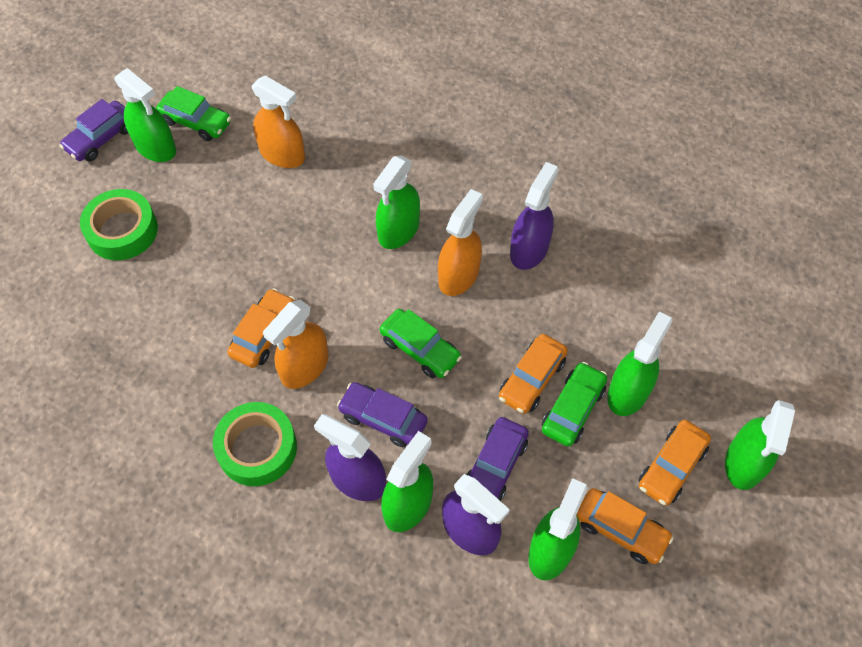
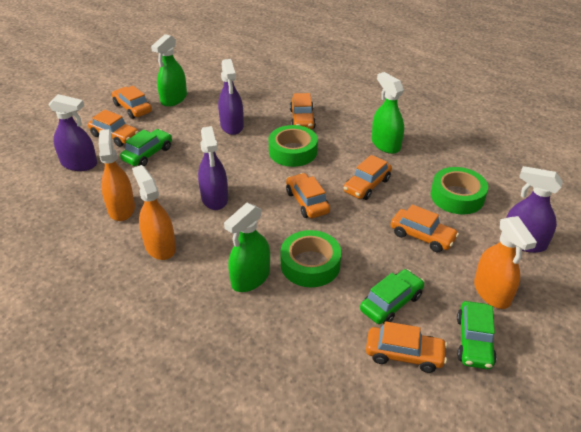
green spray bottle: 6 -> 3
green tape: 2 -> 3
orange car: 4 -> 7
purple car: 3 -> 0
purple spray bottle: 3 -> 4

